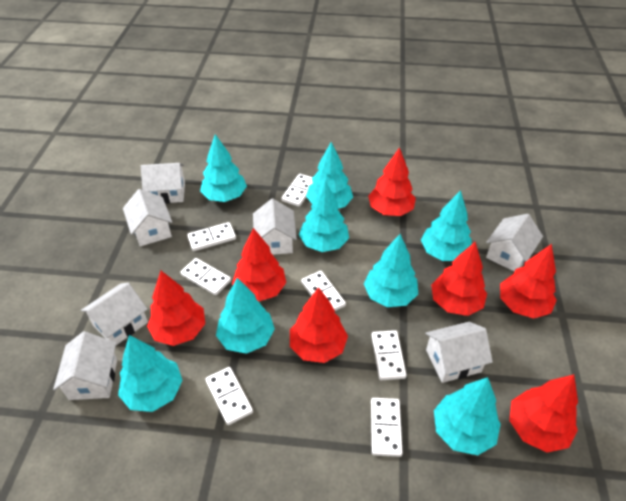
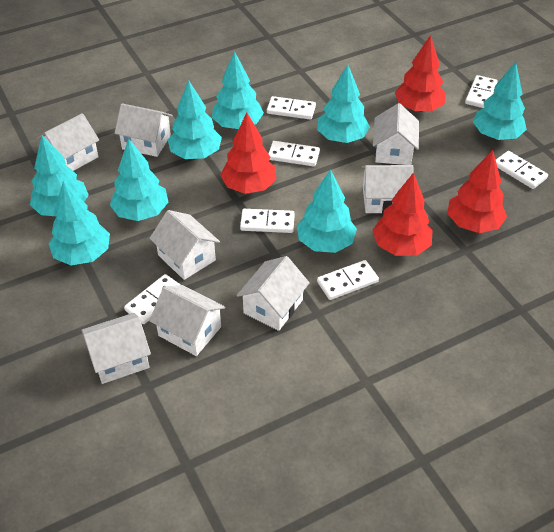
red tree: 7 -> 4
white house: 7 -> 8

